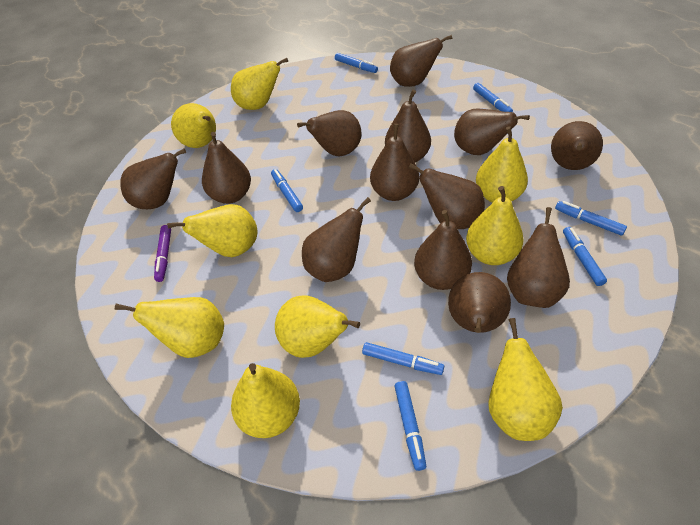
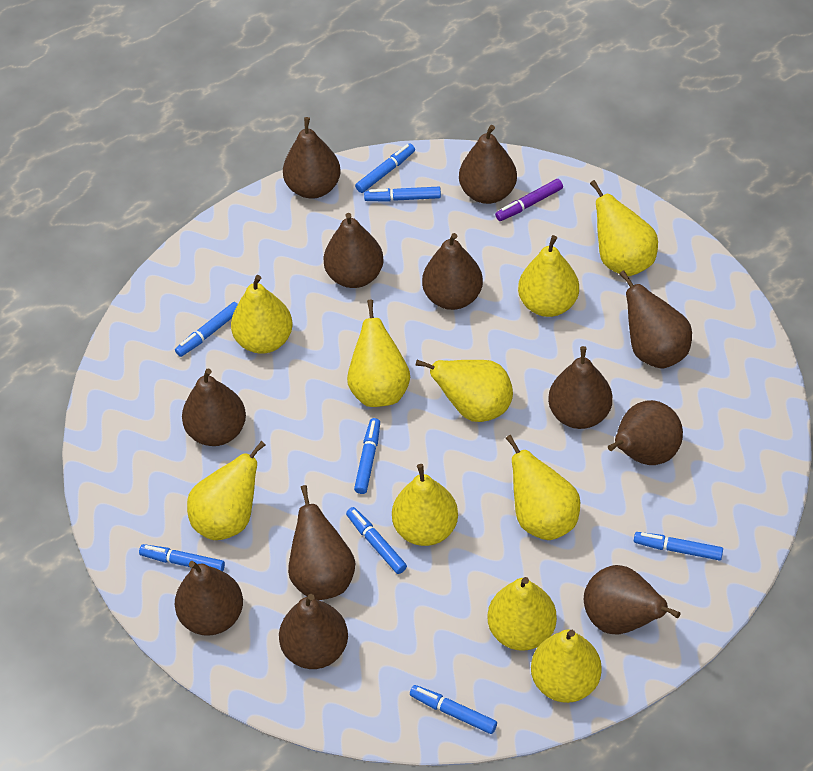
blue marker: 7 -> 8
brown pear: 13 -> 12
yellow pear: 9 -> 10

